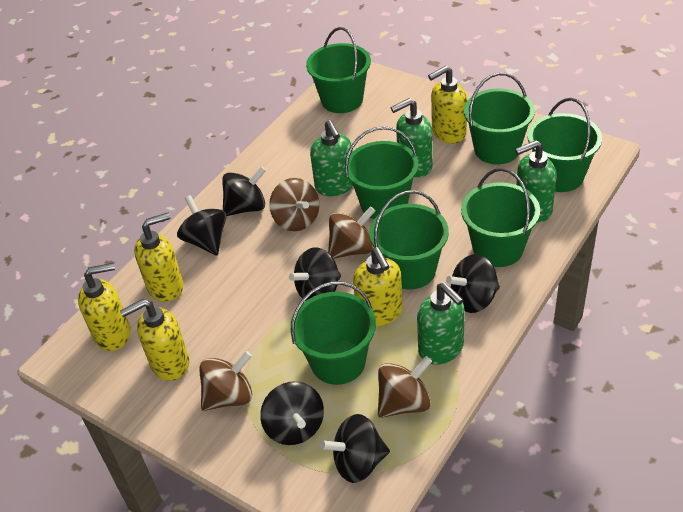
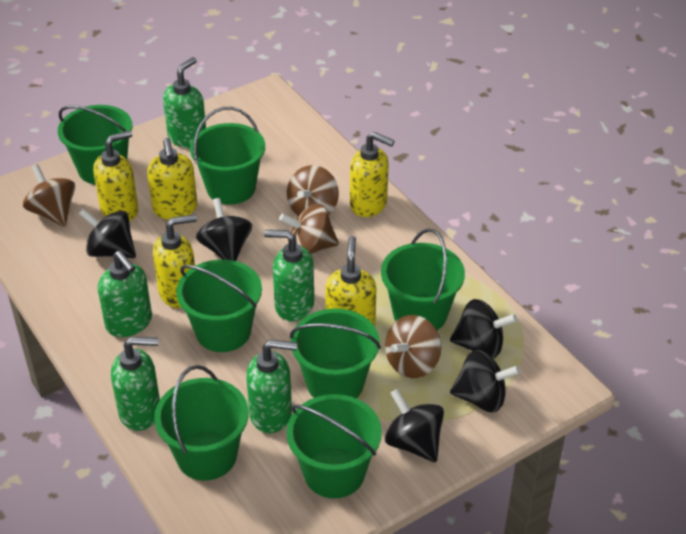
black spinning top: 6 -> 5
green soap dispenser: 4 -> 5

